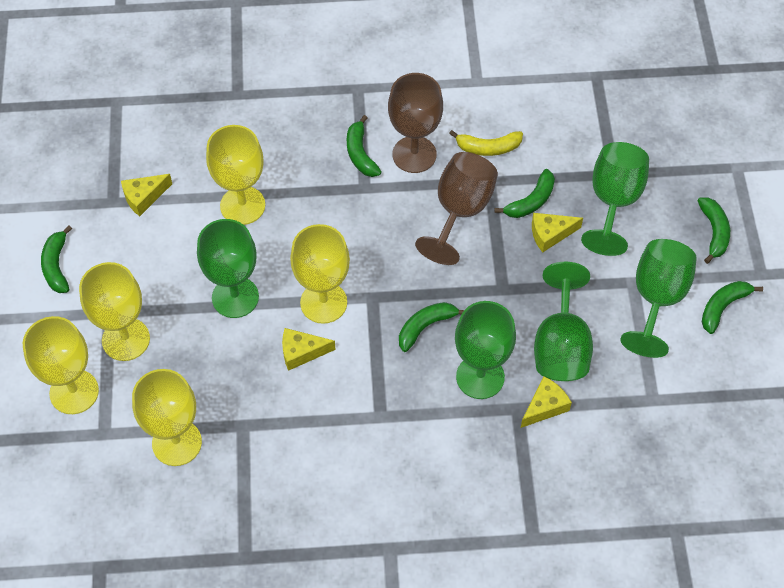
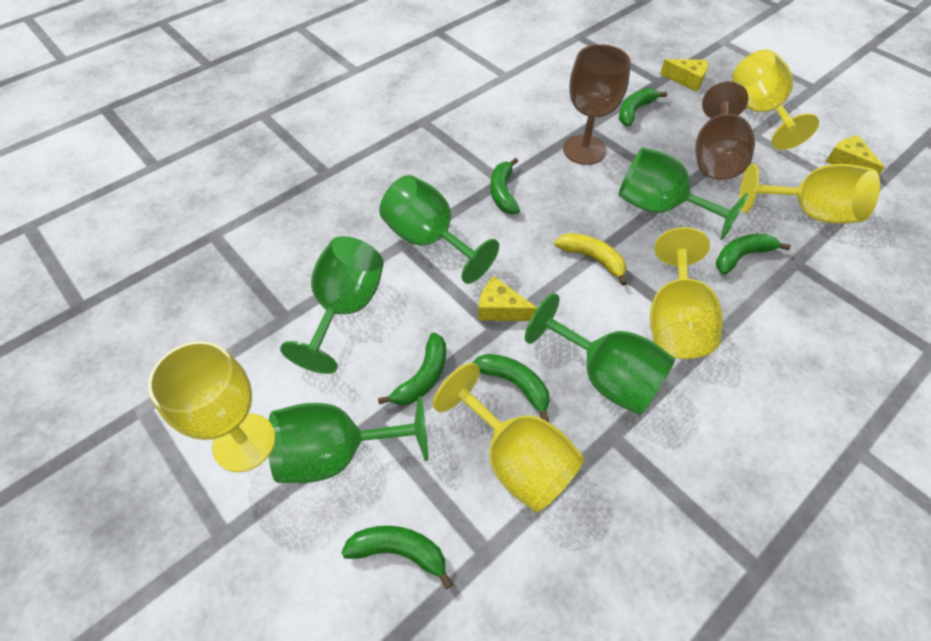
yellow cheese: 4 -> 3

